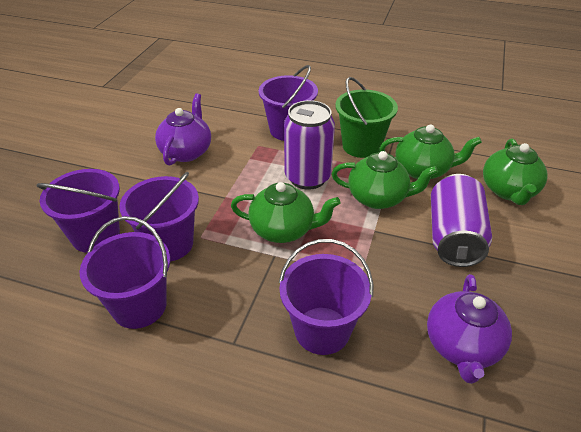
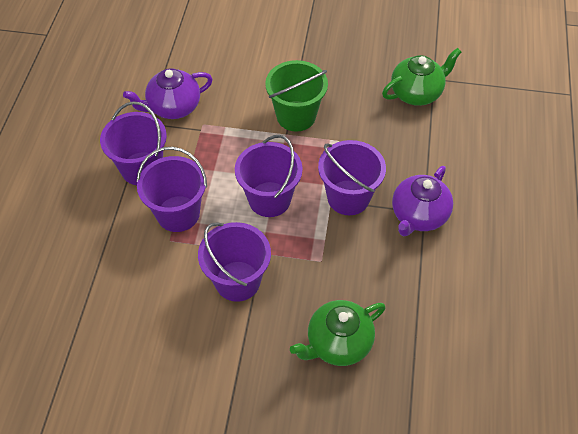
green teapot: 4 -> 2
purple can: 2 -> 0

